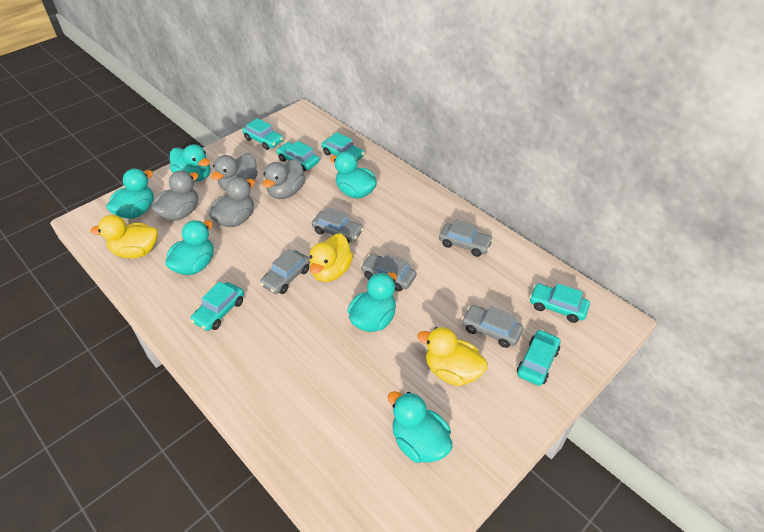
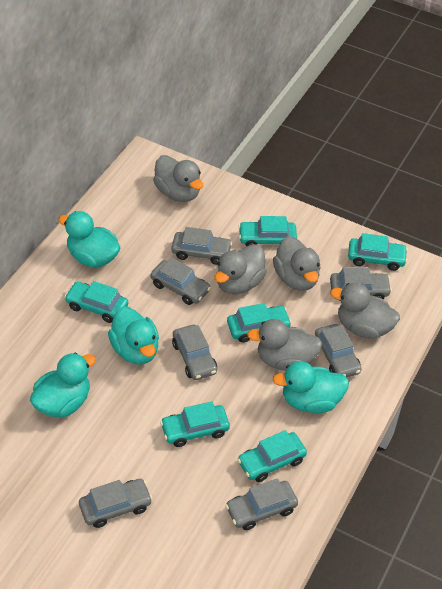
grey car: 5 -> 7
grey duck: 4 -> 5
turquoise duck: 6 -> 4
yellow duck: 3 -> 0

